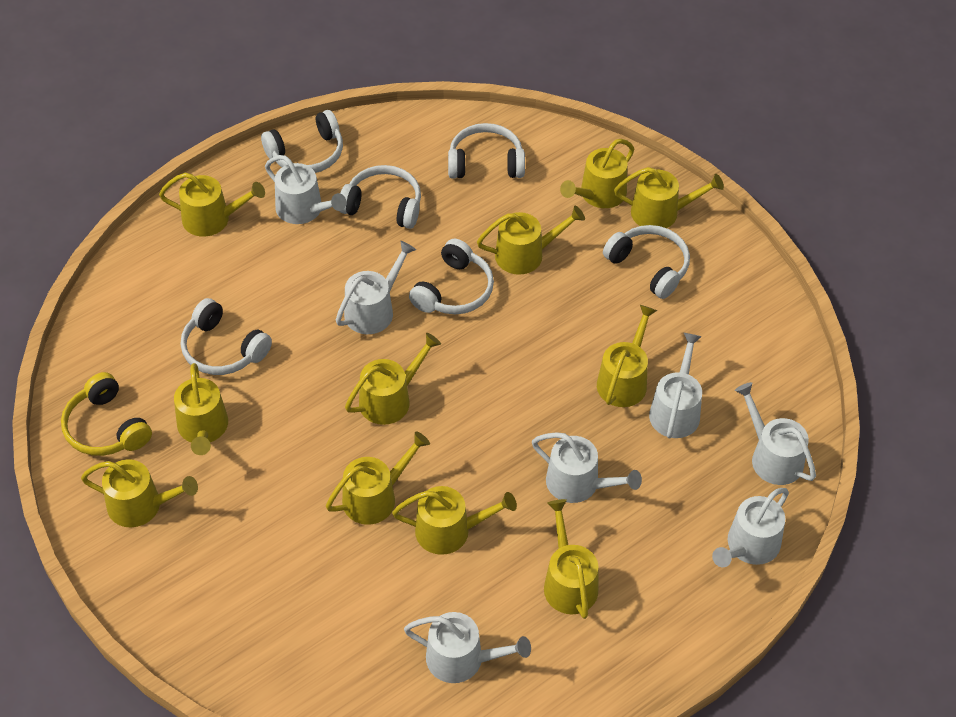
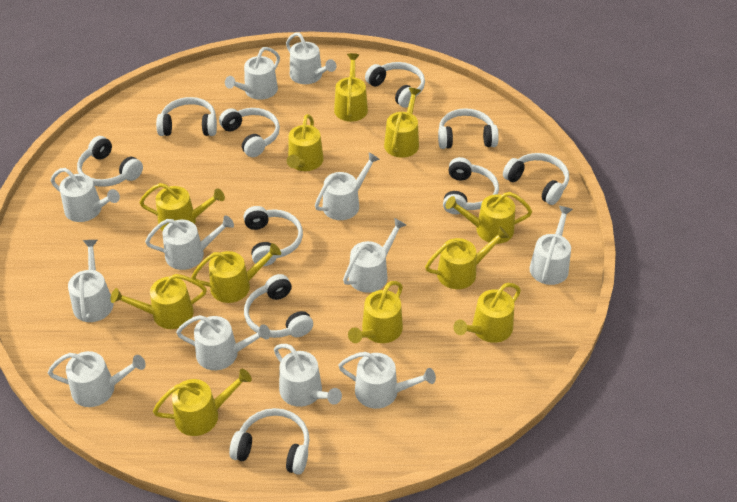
white headphones: 6 -> 10
white watering can: 7 -> 12
yellow headphones: 1 -> 0

